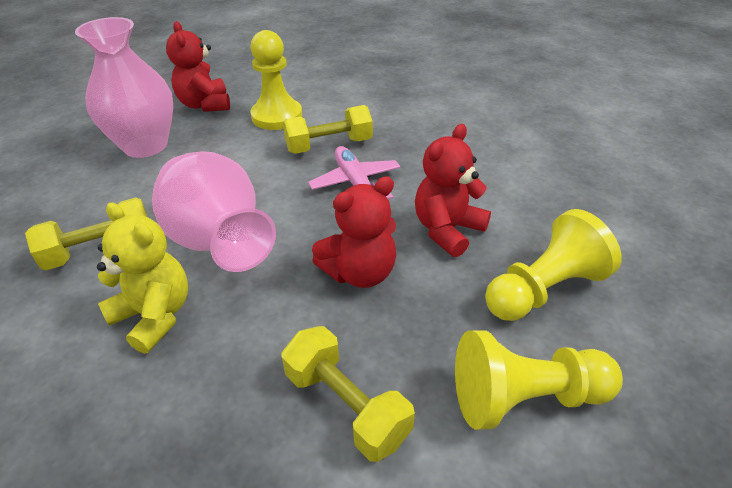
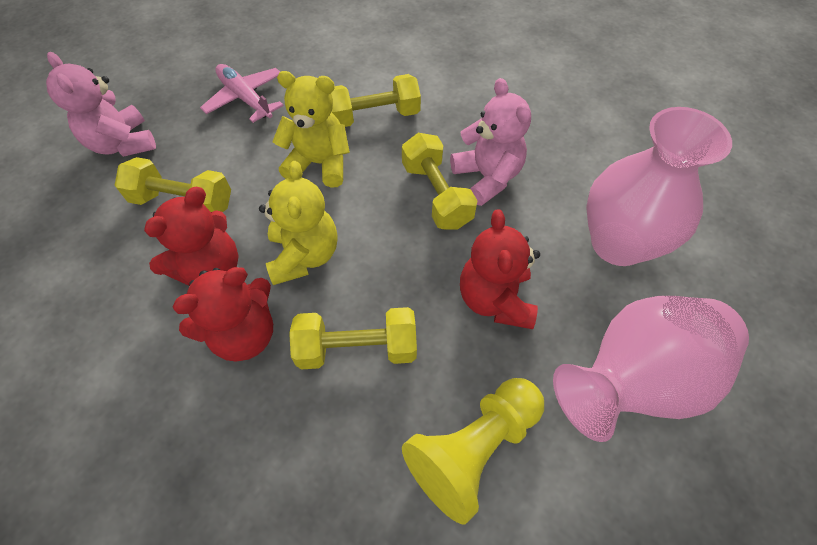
pink teddy bear: 0 -> 2
yellow dumbbell: 3 -> 4
yellow pawn: 3 -> 1
yellow teddy bear: 1 -> 2

